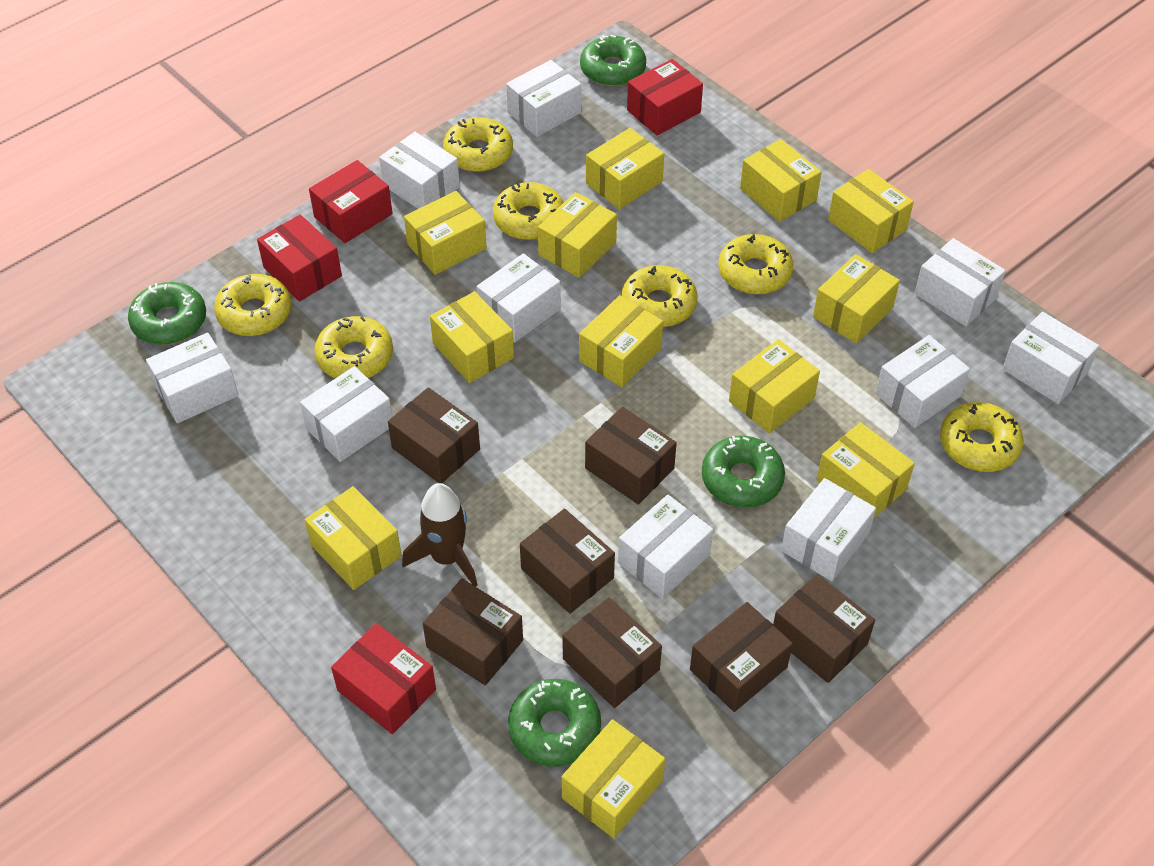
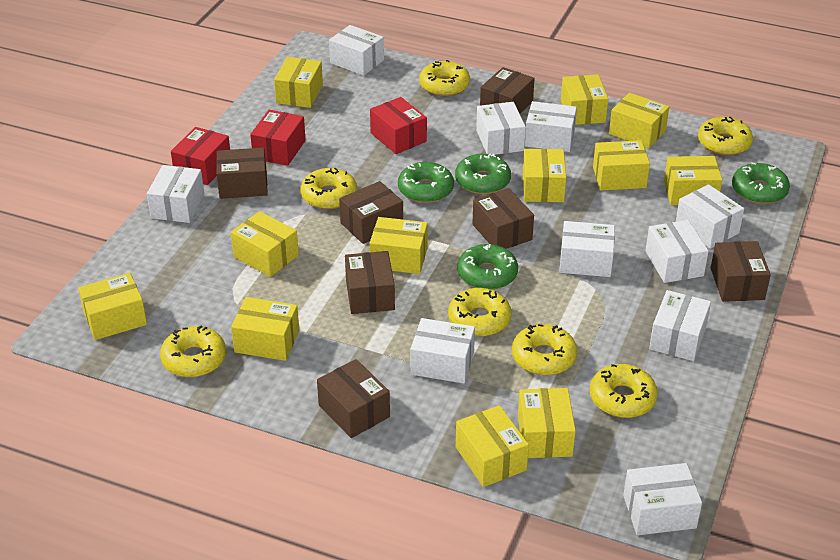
brown rocket: 1 -> 0
red box: 4 -> 3

